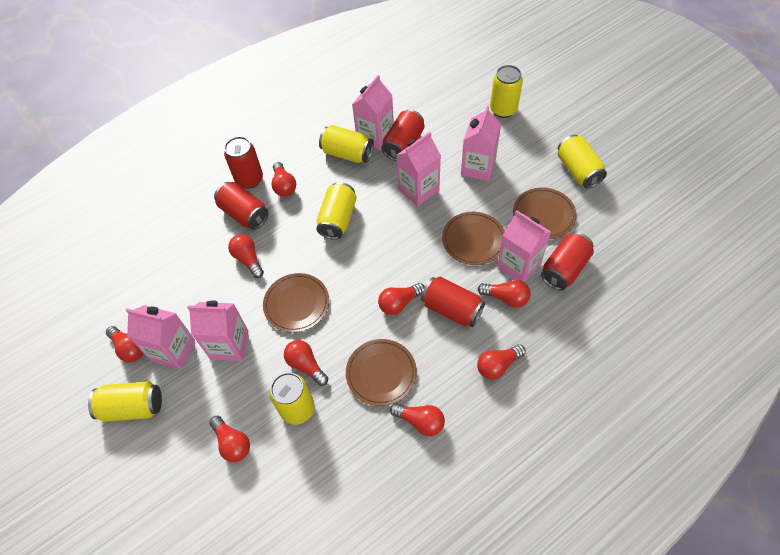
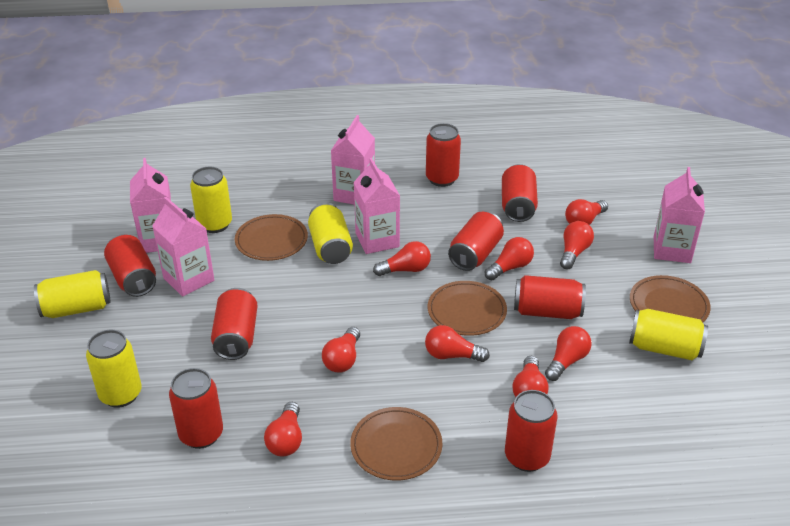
pink carton: 6 -> 5
red can: 5 -> 8
yellow can: 6 -> 5

